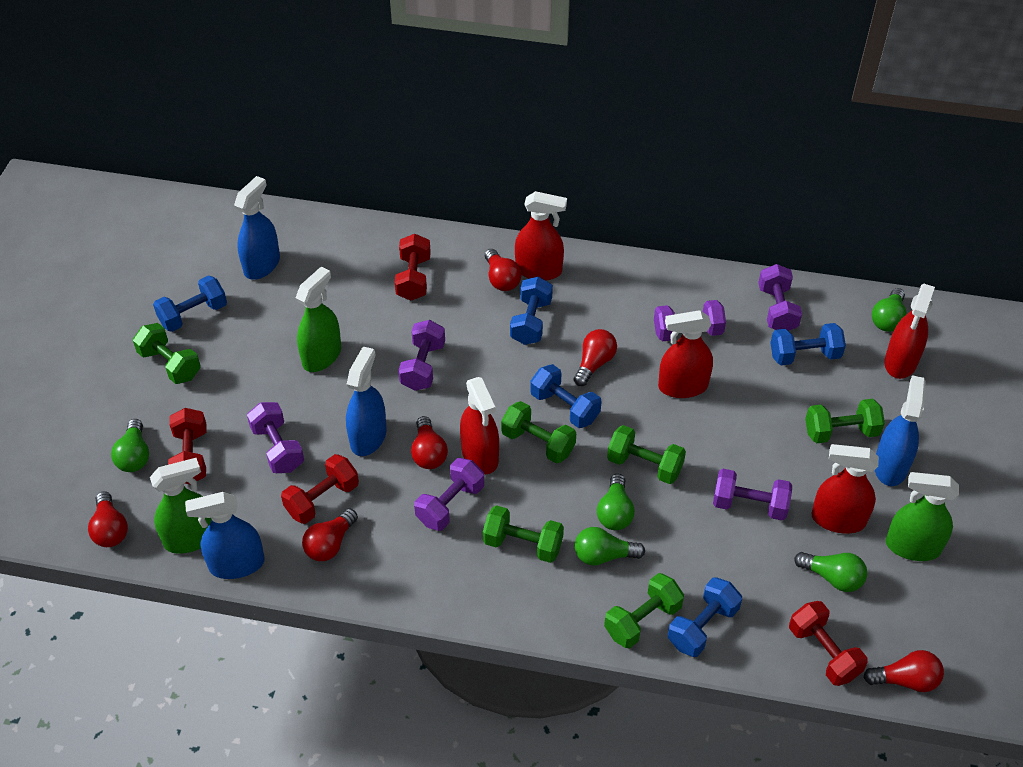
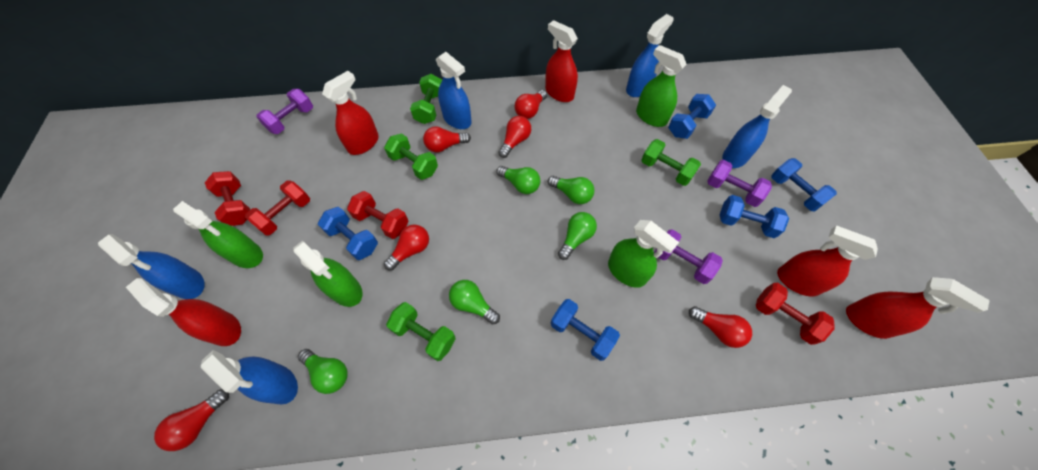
blue spray bottle: 4 -> 5
green dumbbell: 6 -> 4
green spray bottle: 3 -> 4
purple dumbbell: 6 -> 3

